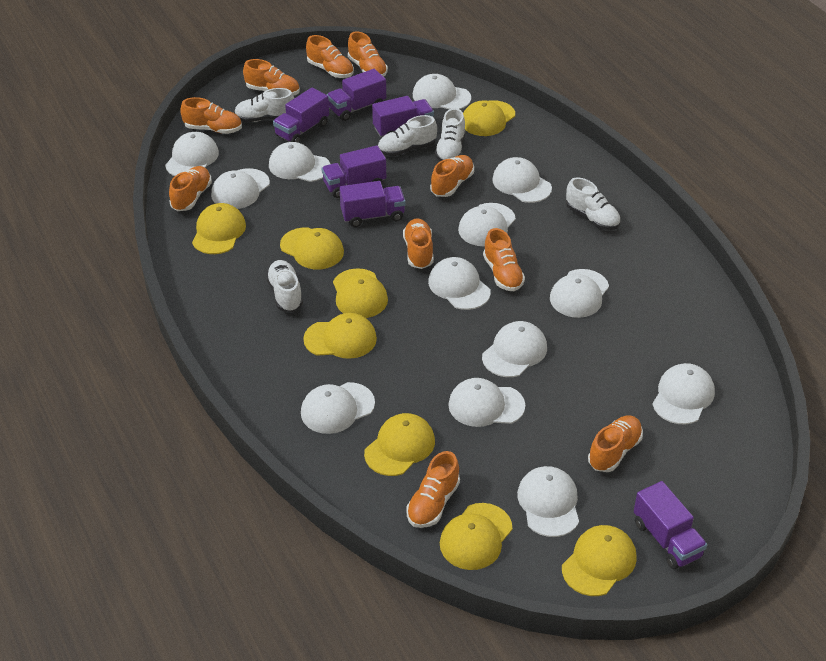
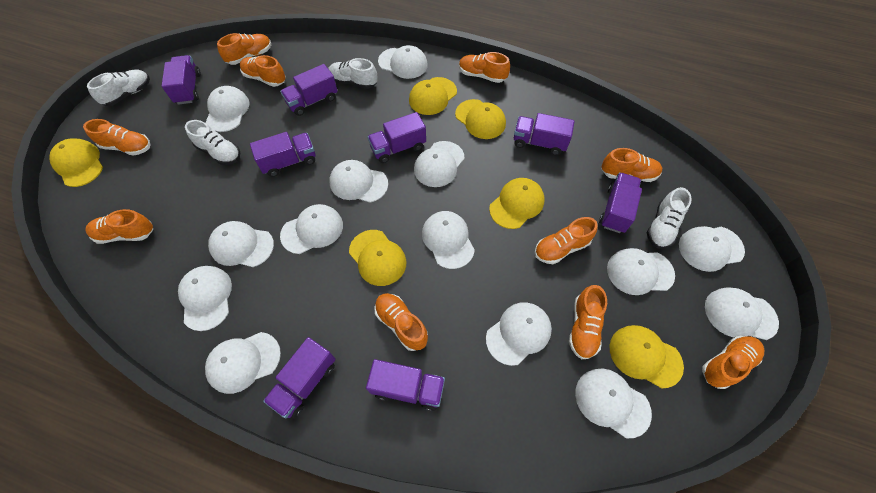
purple truck: 6 -> 8
white cap: 13 -> 14
white shoe: 5 -> 4
yellow cap: 8 -> 6

